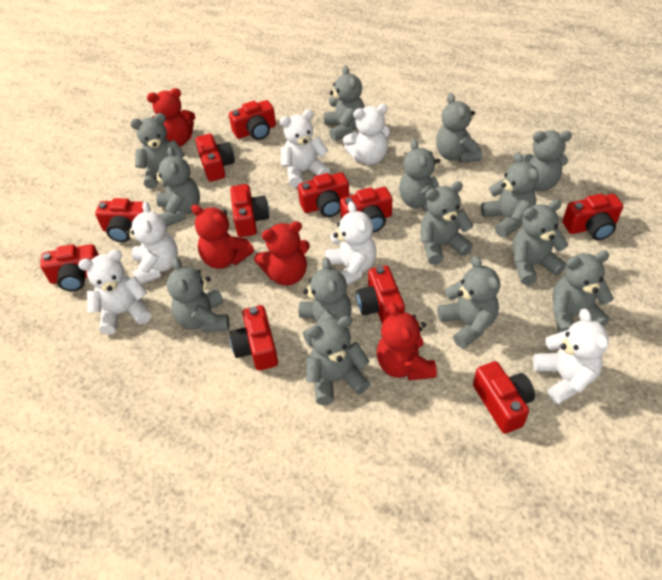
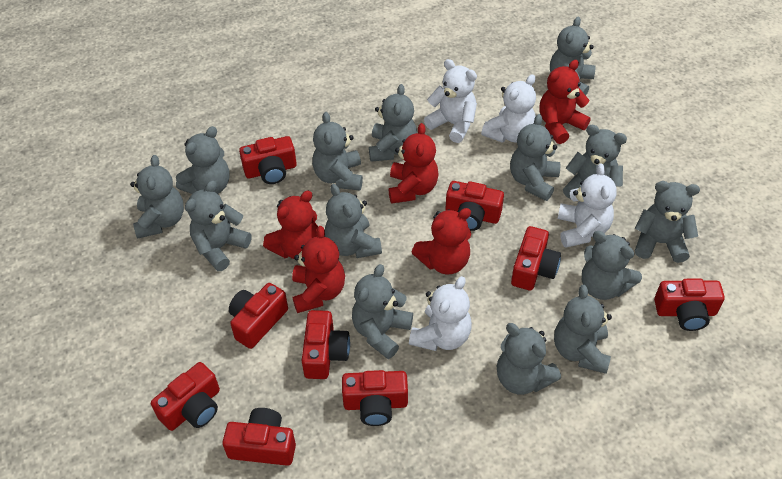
red camera: 11 -> 9
red teddy bear: 4 -> 5
white teddy bear: 6 -> 4

